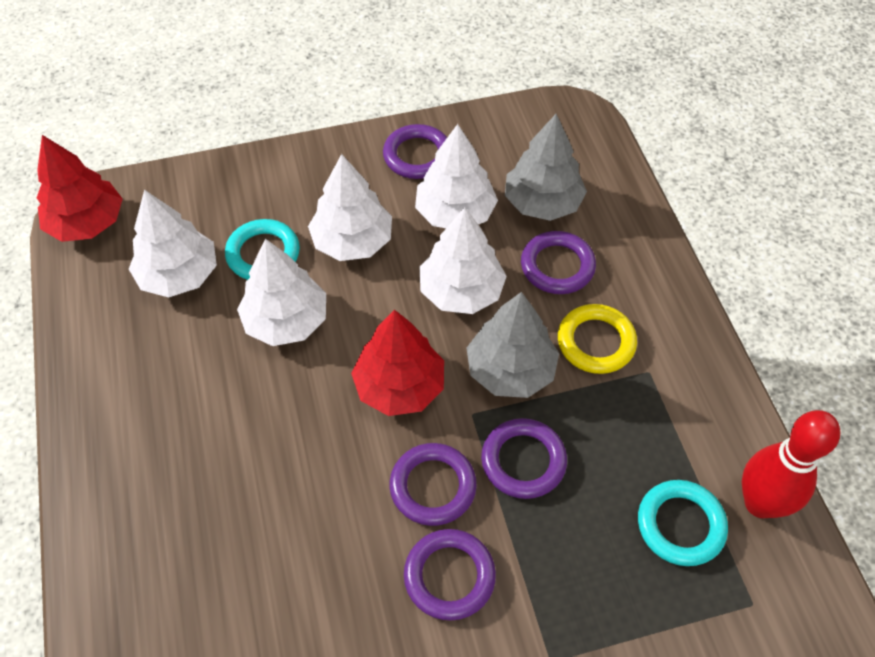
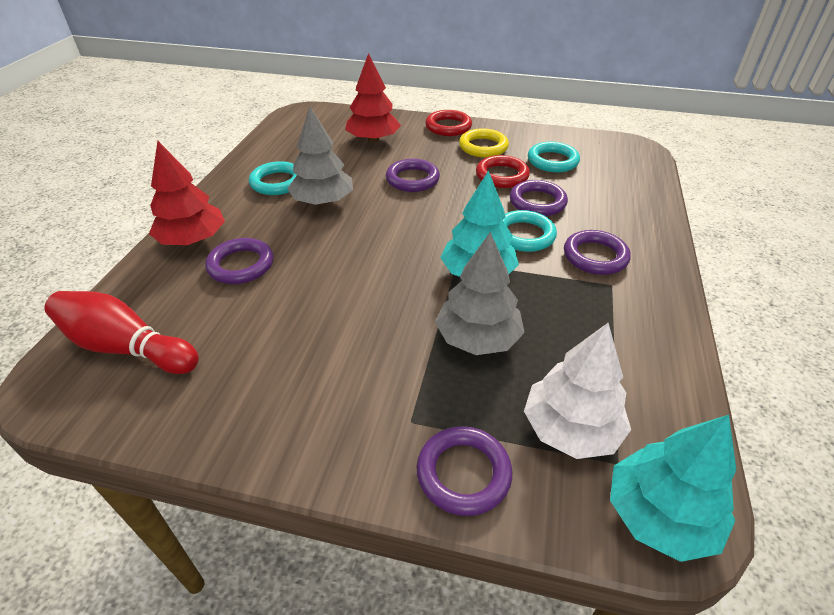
red ring: 0 -> 2
turquoise ring: 2 -> 3
turquoise tree: 0 -> 2
white tree: 5 -> 1

